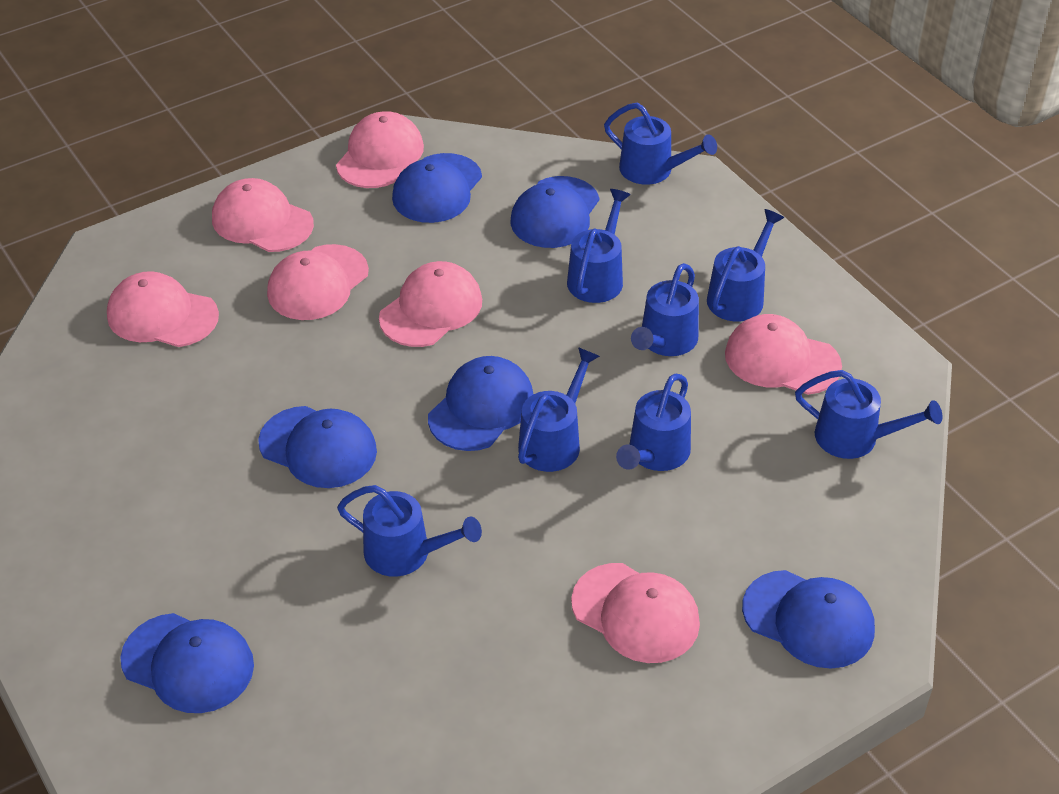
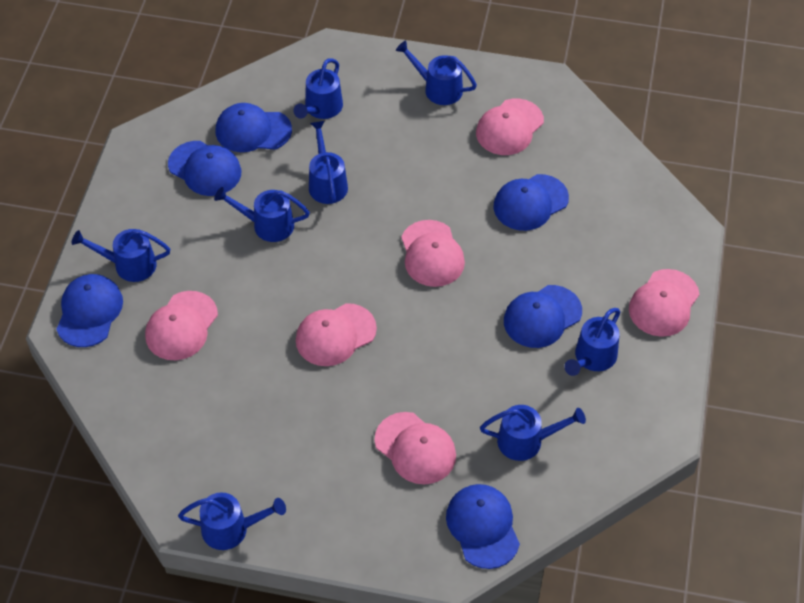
pink cap: 7 -> 6

